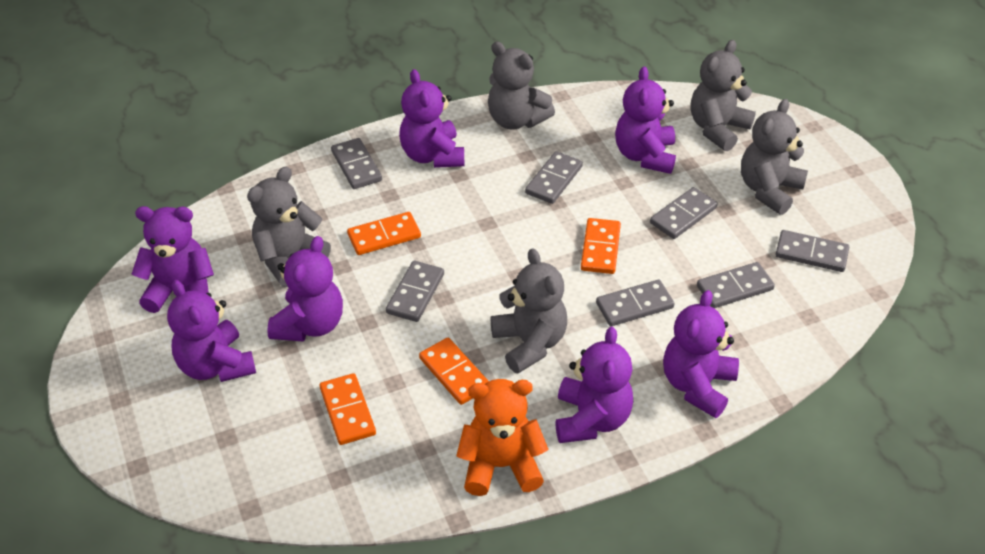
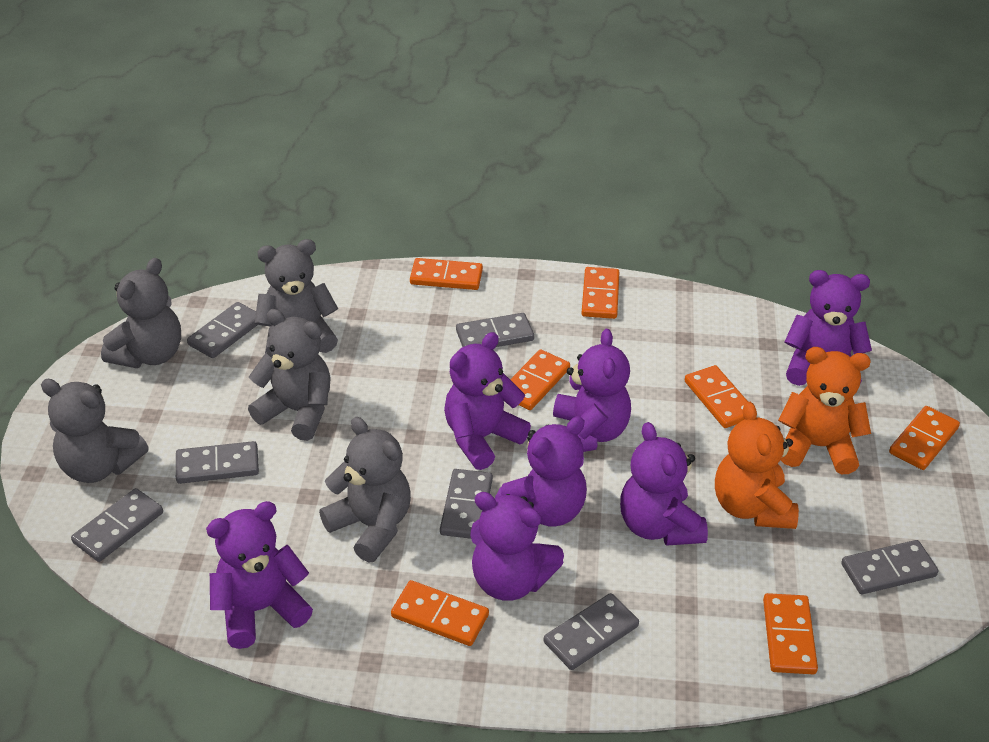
orange domino: 4 -> 7
orange teddy bear: 1 -> 2

